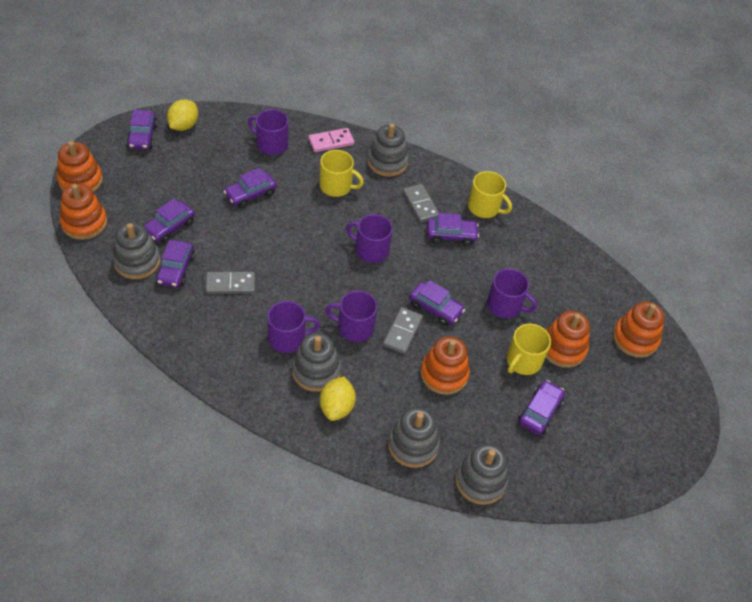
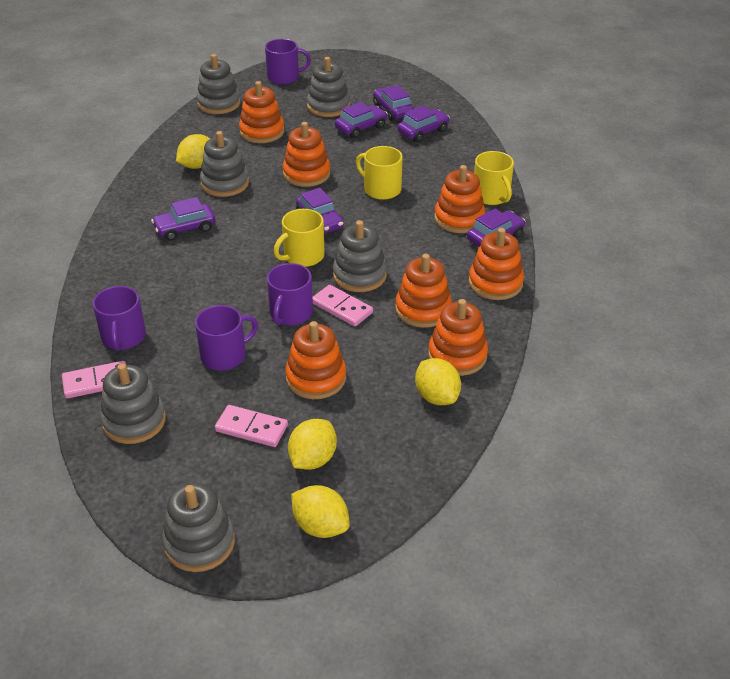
grey domino: 3 -> 0
grey stacking toy: 5 -> 6
orange stacking toy: 5 -> 7
pink domino: 1 -> 3
purple car: 7 -> 6
purple mug: 5 -> 4
yellow lemon: 2 -> 4

